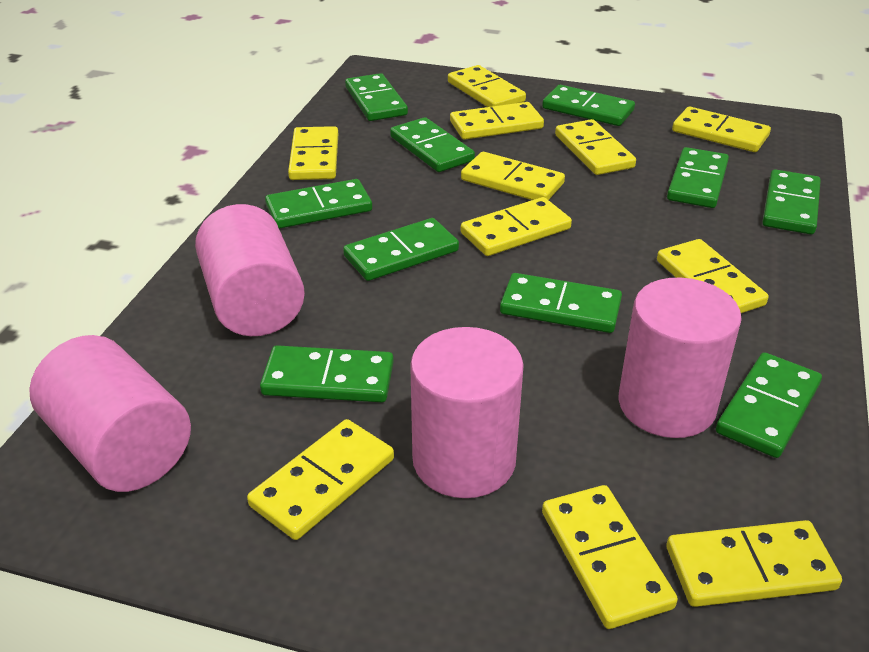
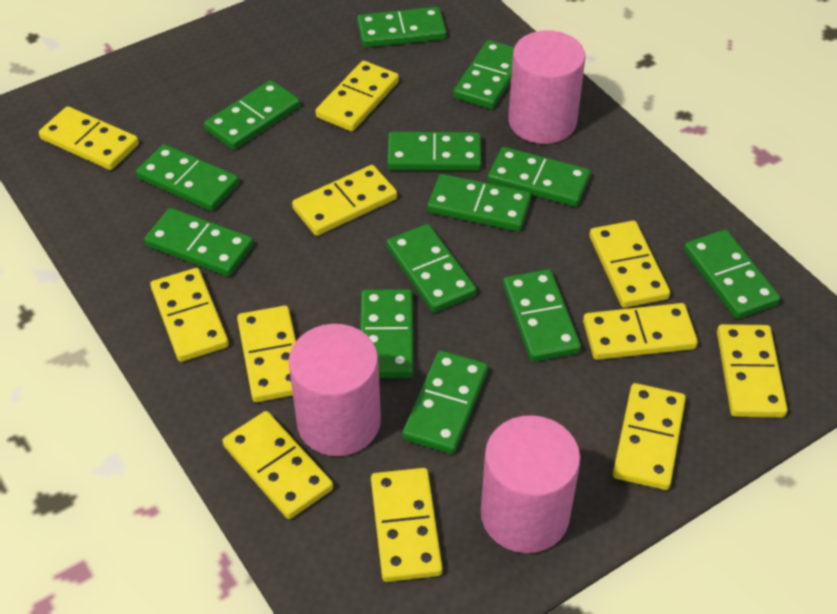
green domino: 10 -> 13
pink cylinder: 4 -> 3

